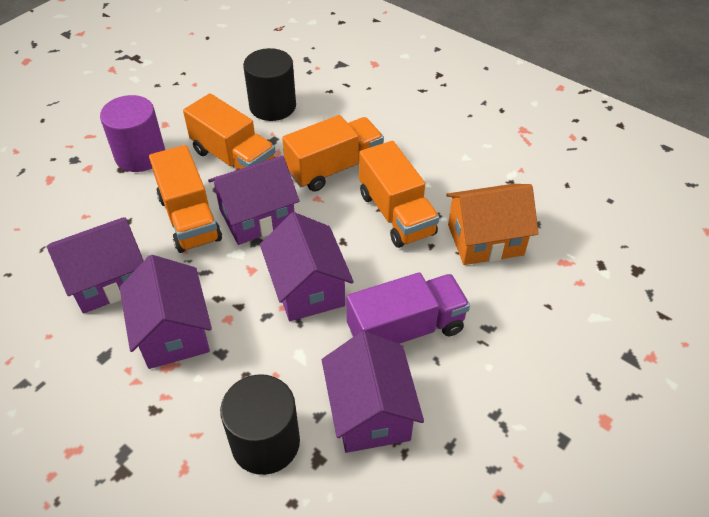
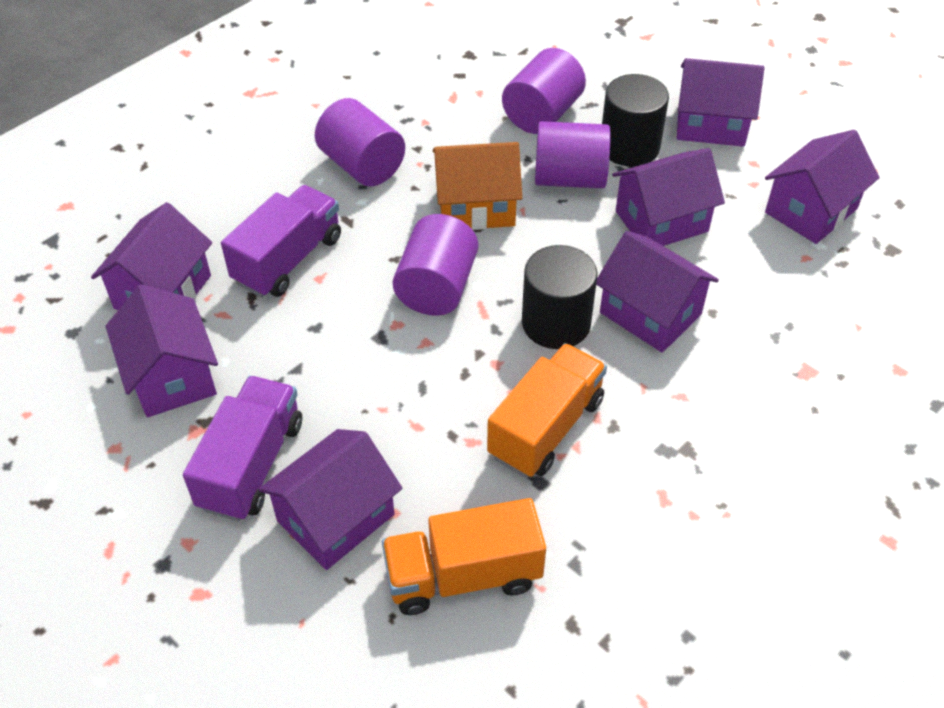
orange truck: 4 -> 2
purple cylinder: 1 -> 4
purple house: 5 -> 7
purple truck: 1 -> 2

